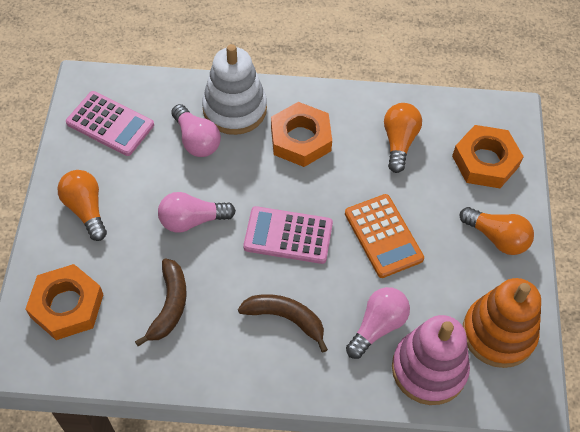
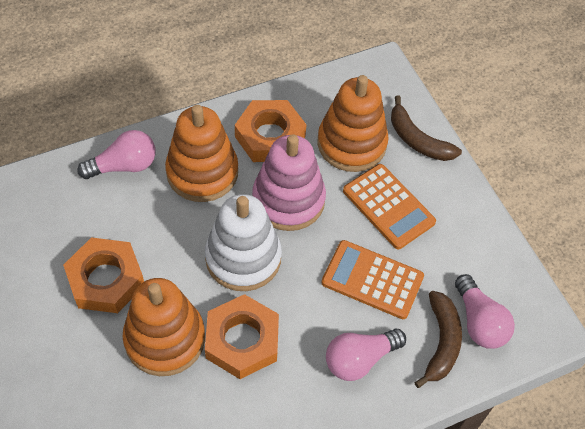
orange calculator: 1 -> 2
orange light bulb: 3 -> 0
orange stacking toy: 1 -> 3
pink calculator: 2 -> 0

